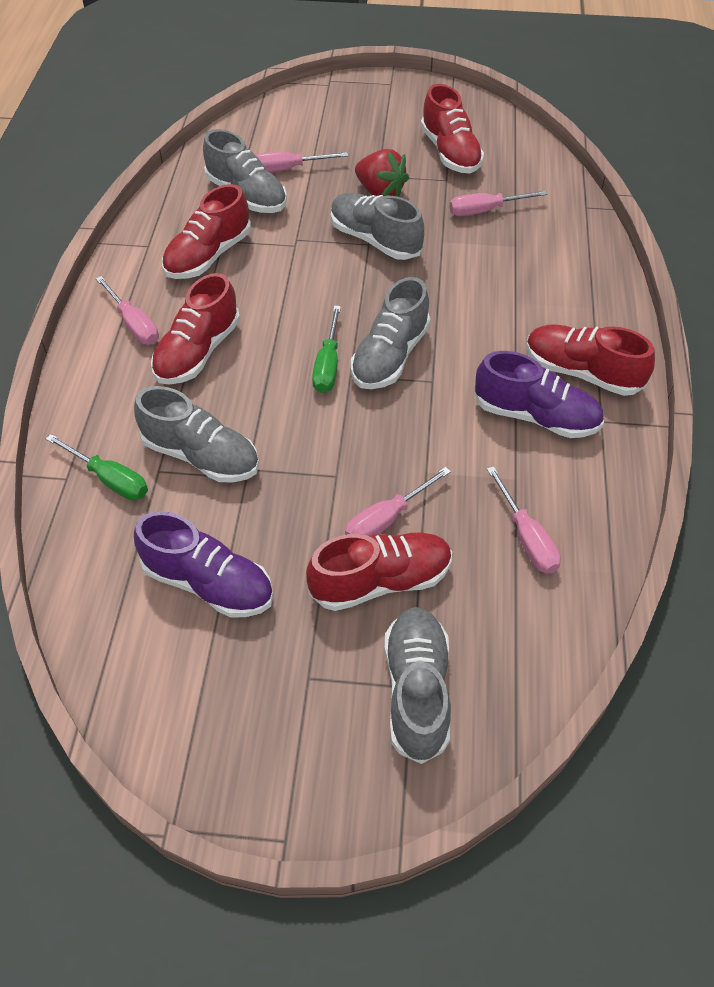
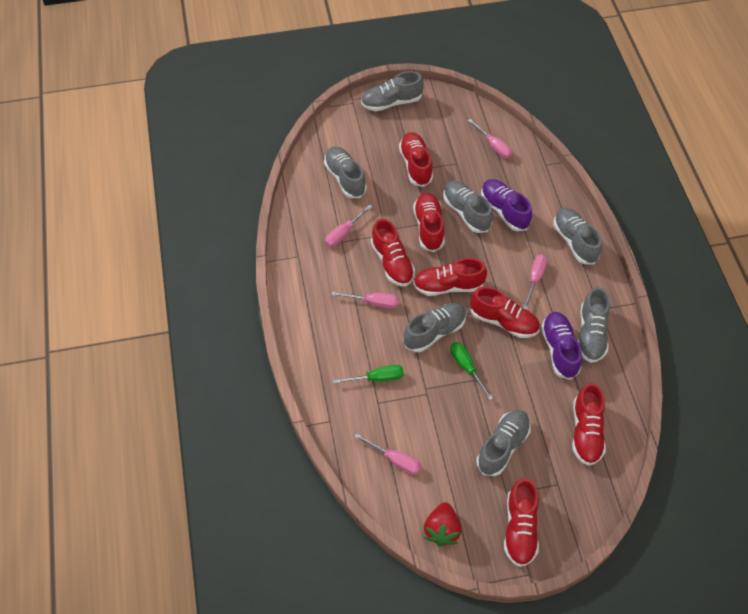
grey shoe: 5 -> 7
red shoe: 5 -> 7

